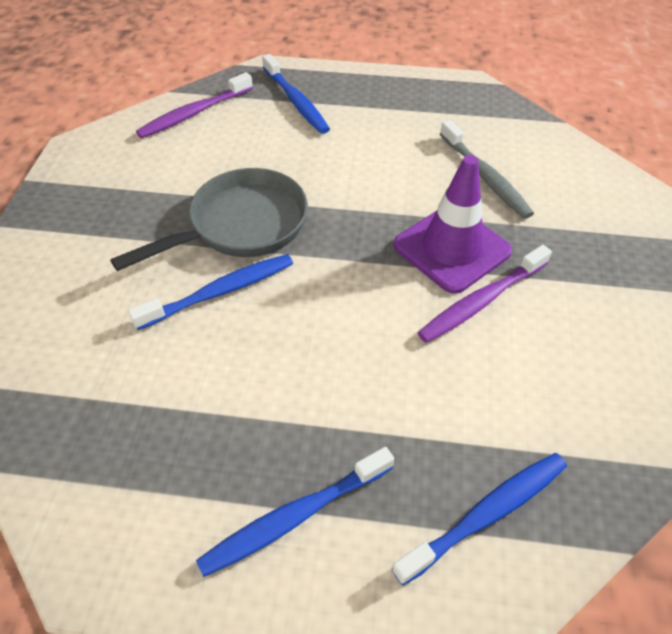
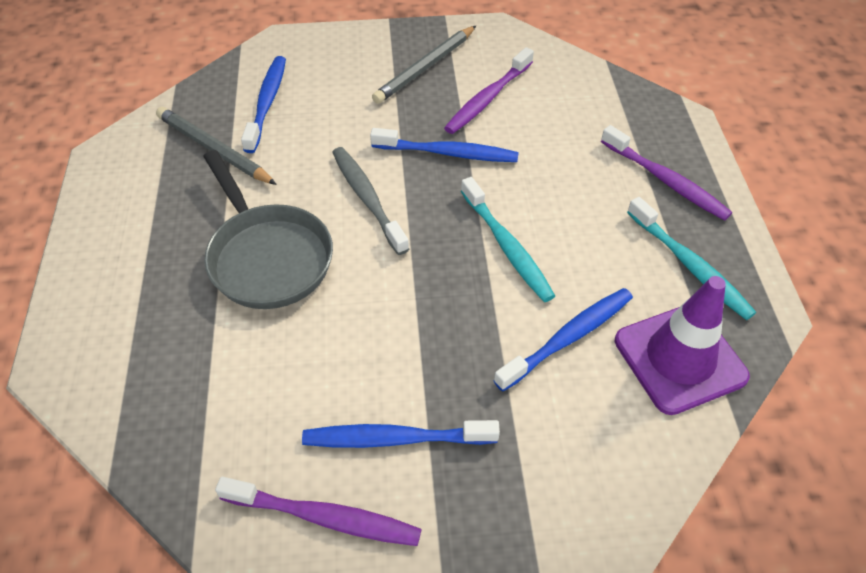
grey pencil: 0 -> 2
purple toothbrush: 2 -> 3
turquoise toothbrush: 0 -> 2

